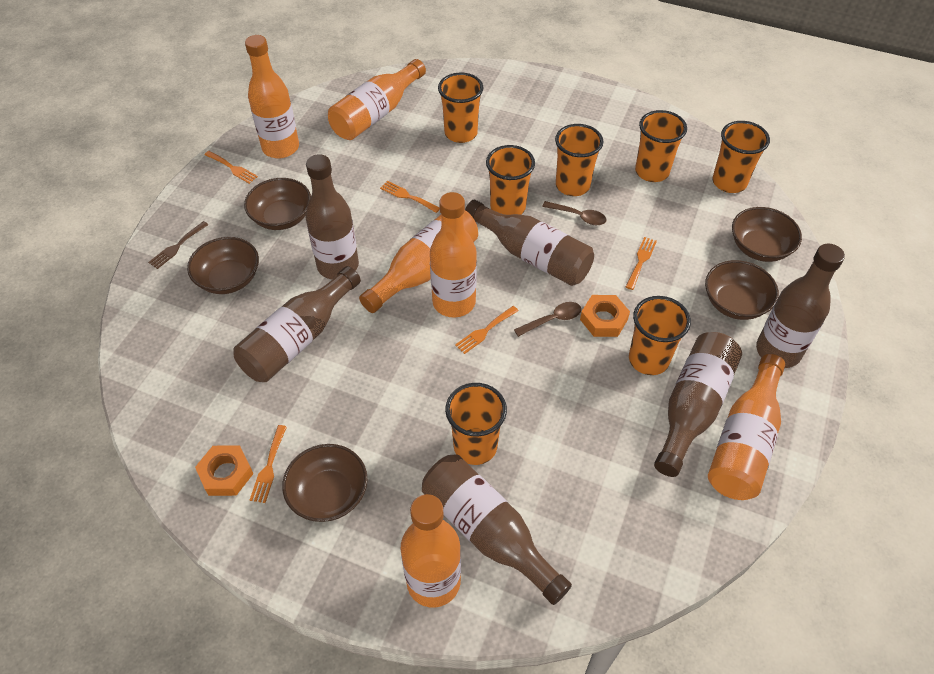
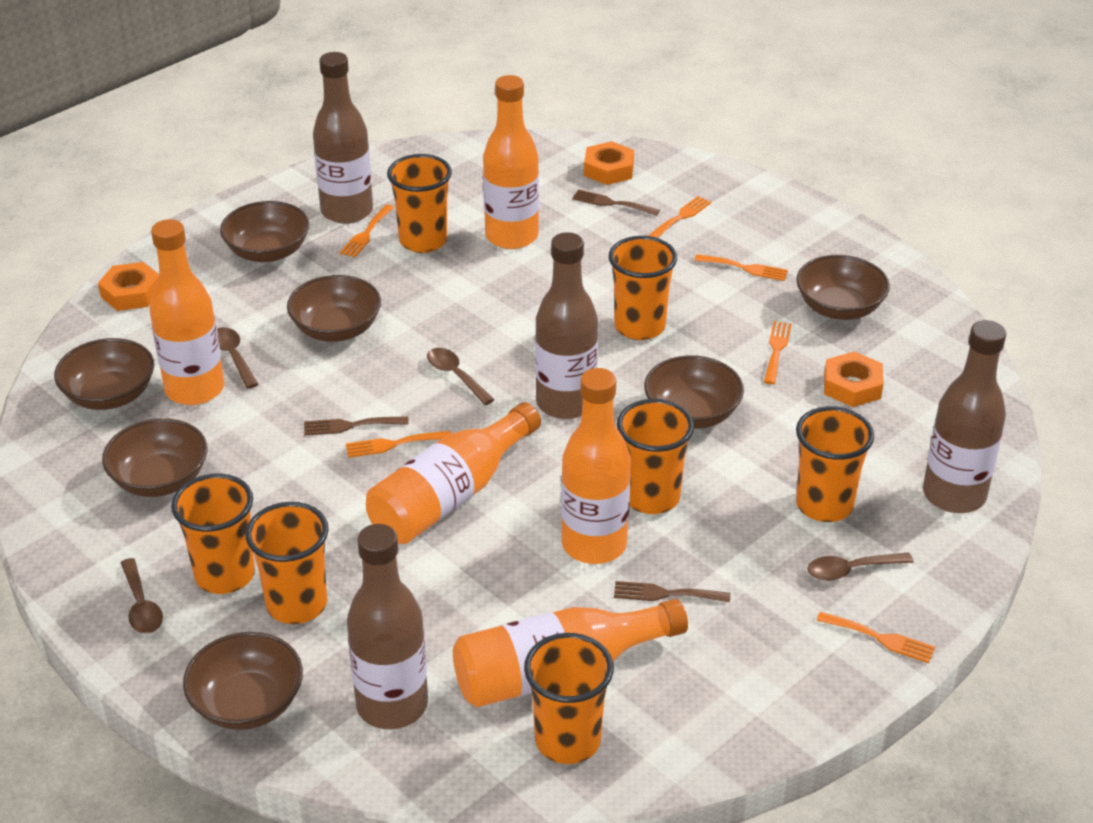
brown bottle: 6 -> 4
brown bowl: 5 -> 7
brown fork: 1 -> 3
brown spoon: 2 -> 4
orange bottle: 6 -> 5
orange fork: 5 -> 6
orange nut: 2 -> 3

